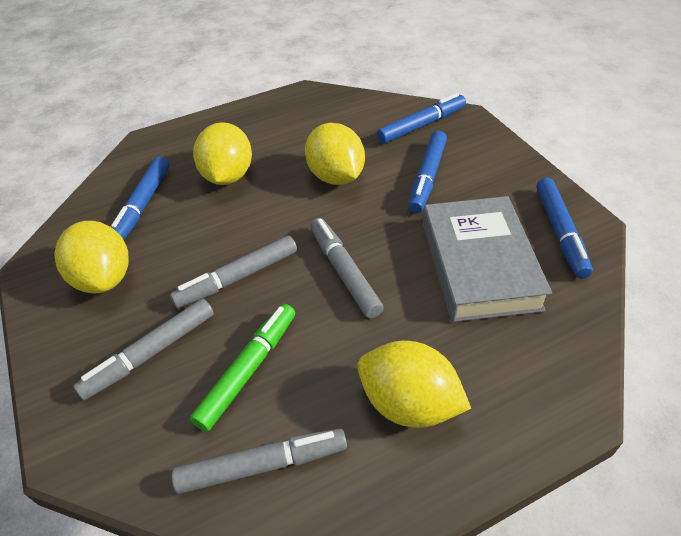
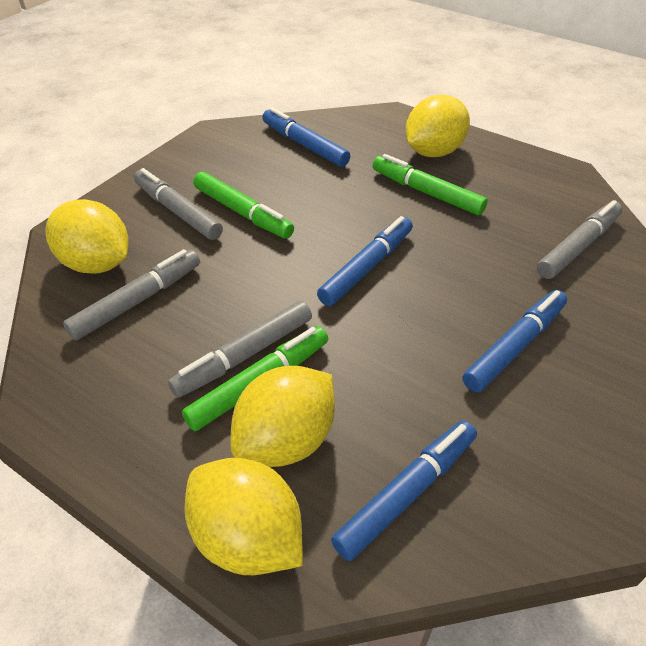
green marker: 1 -> 3
grey book: 1 -> 0

